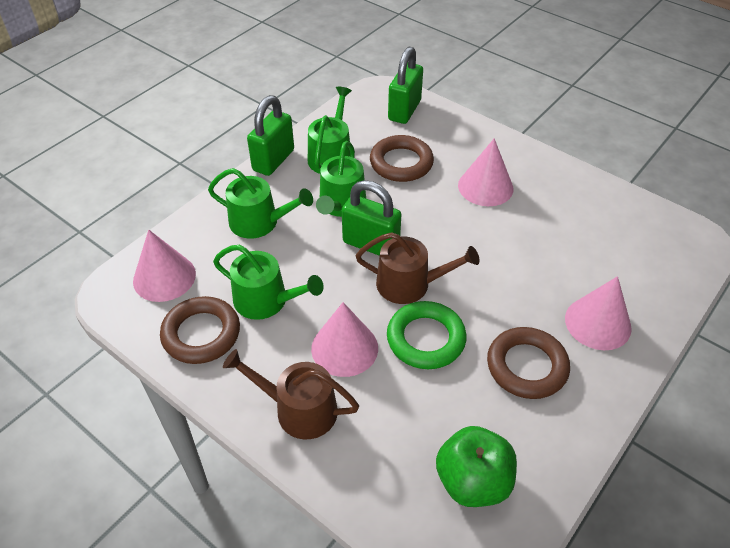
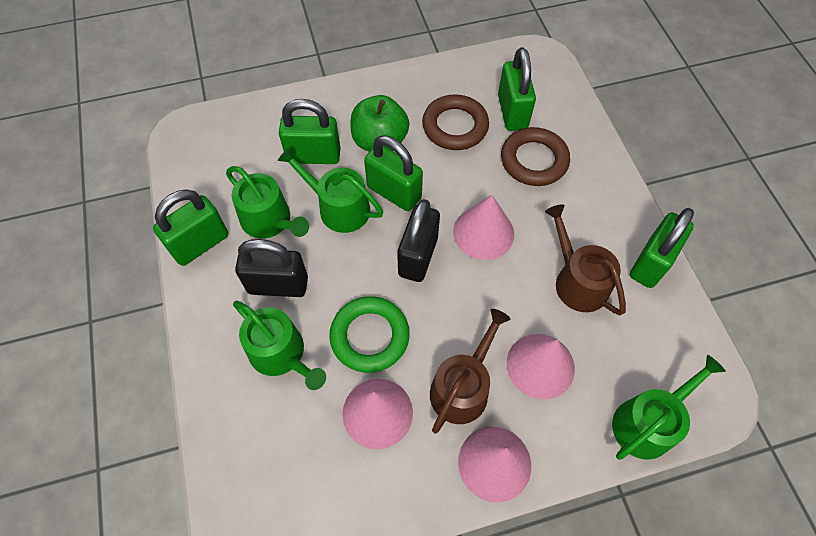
black padlock: 0 -> 2
brown ring: 3 -> 2
green padlock: 3 -> 5

